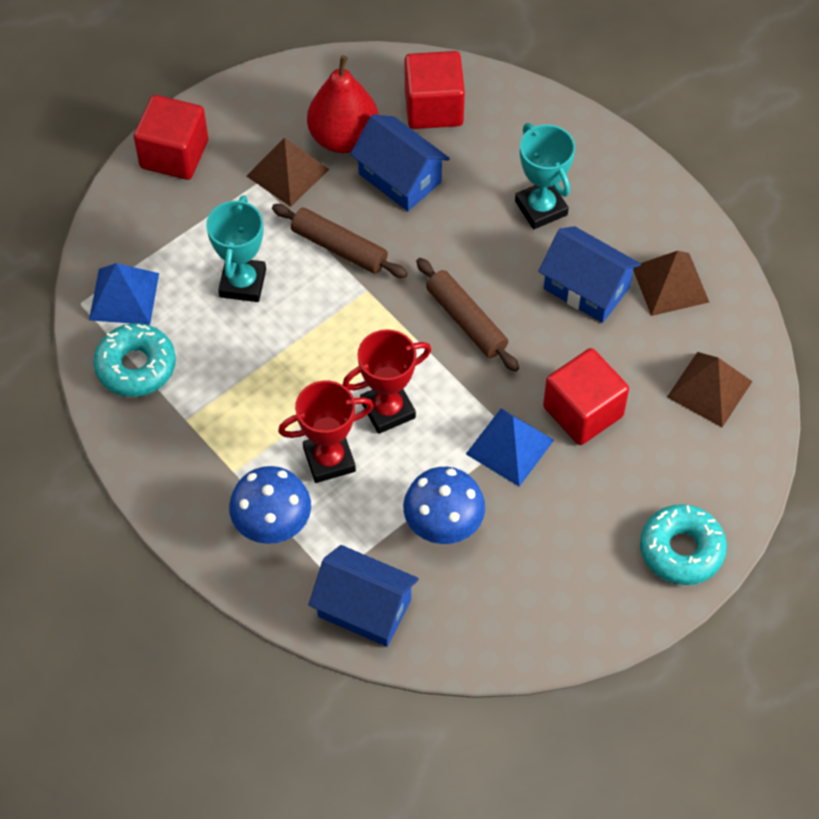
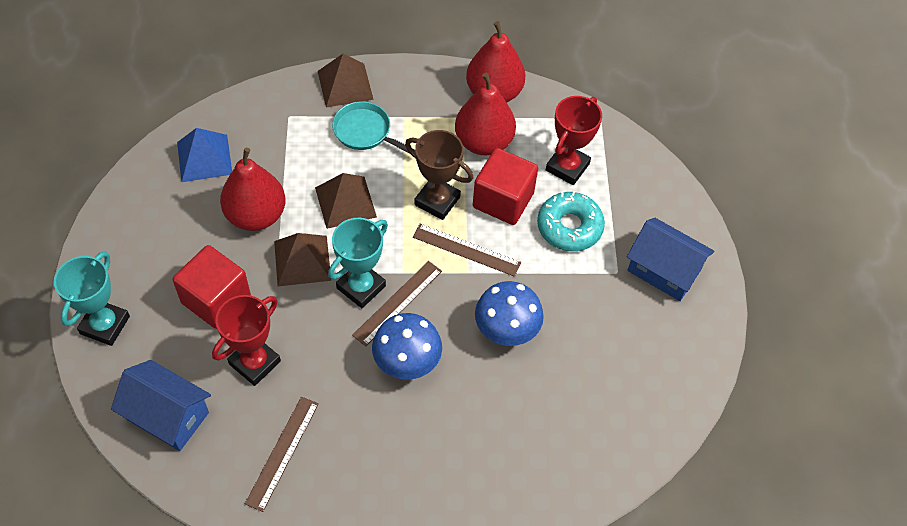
blue house: 3 -> 2
blue pyramid: 2 -> 1
brown rolling pin: 2 -> 0
brown ruler: 0 -> 3
brown trophy: 0 -> 1
red cube: 3 -> 2
red pear: 1 -> 3
turquoise donut: 2 -> 1
turquoise pan: 0 -> 1

